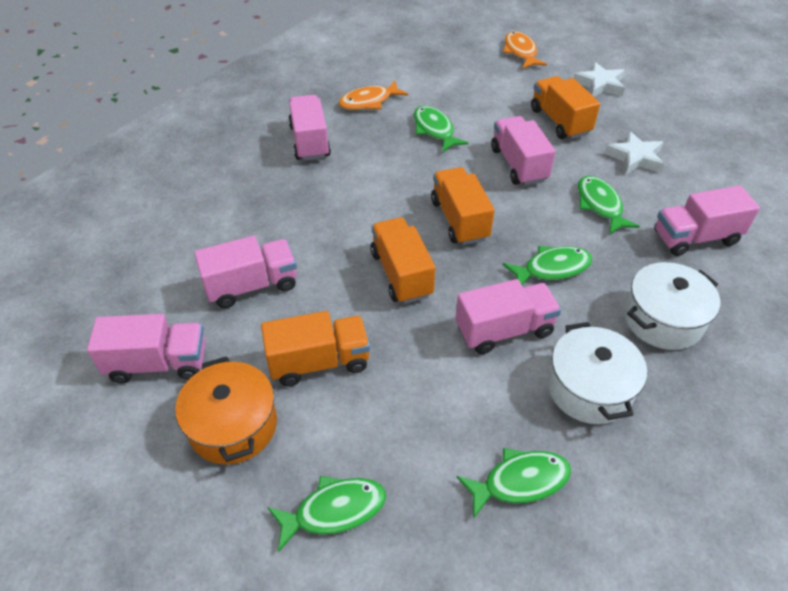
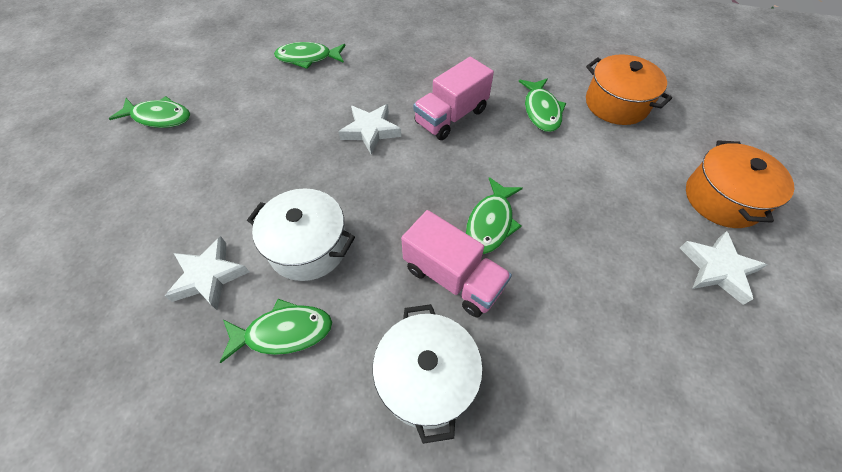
orange fish: 2 -> 0
orange pot: 1 -> 2
orange truck: 4 -> 0
pink truck: 6 -> 2
white star: 2 -> 3

